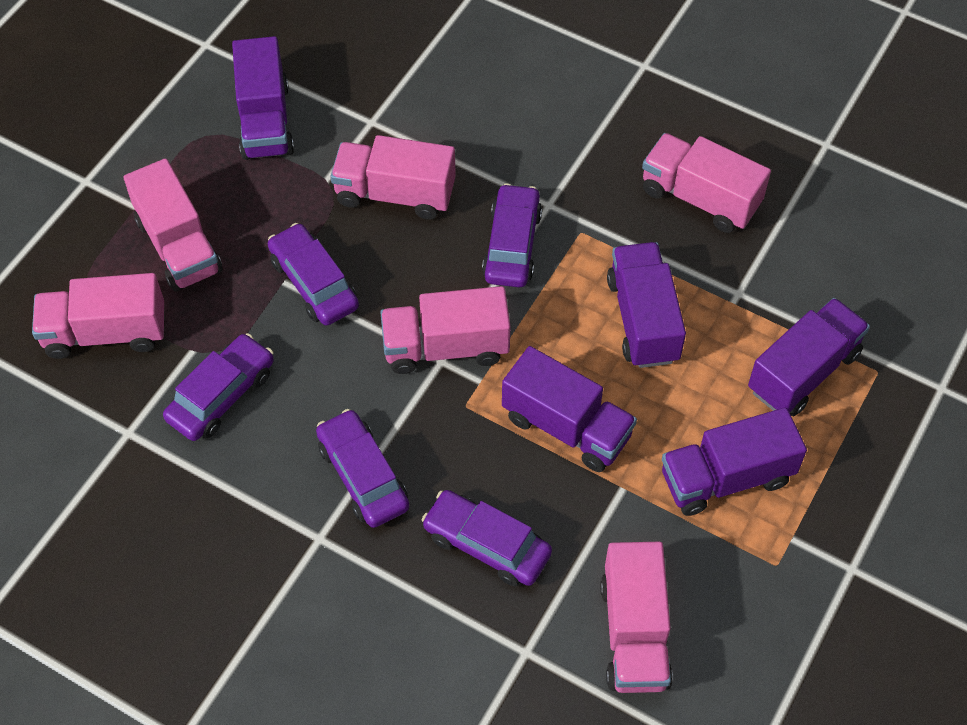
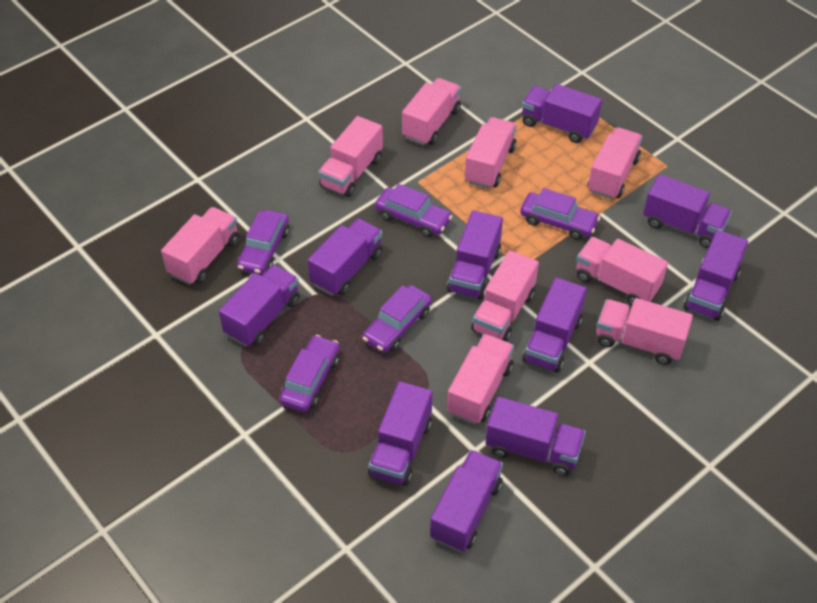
pink truck: 6 -> 9
purple truck: 5 -> 10

